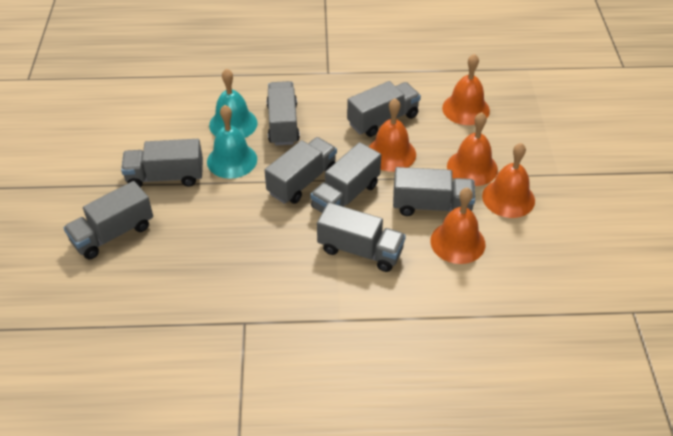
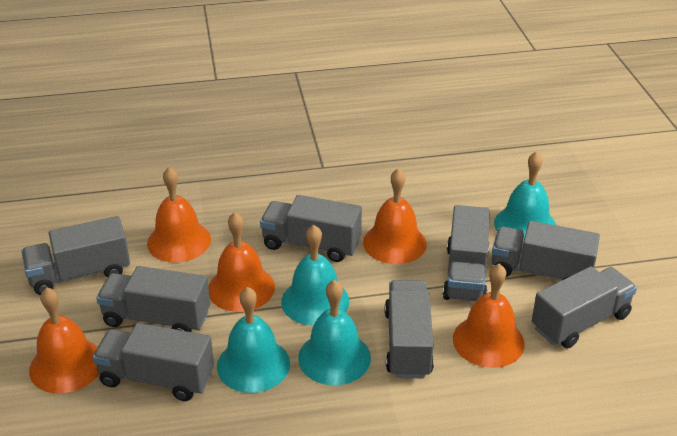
turquoise bell: 2 -> 4

